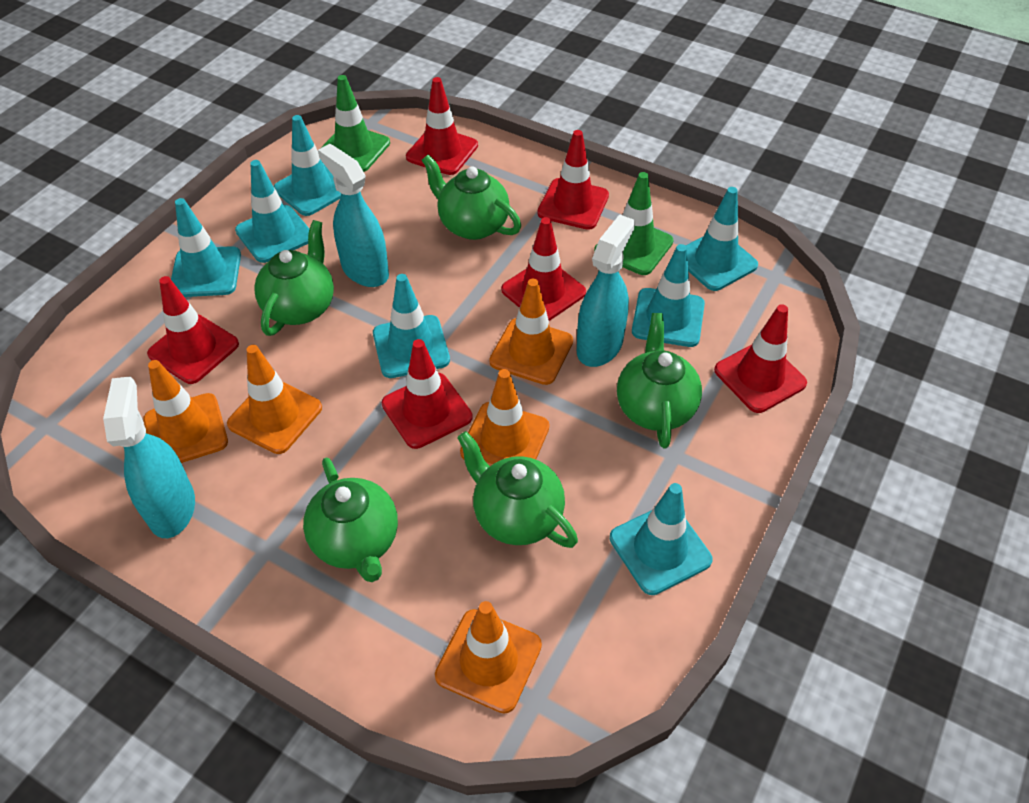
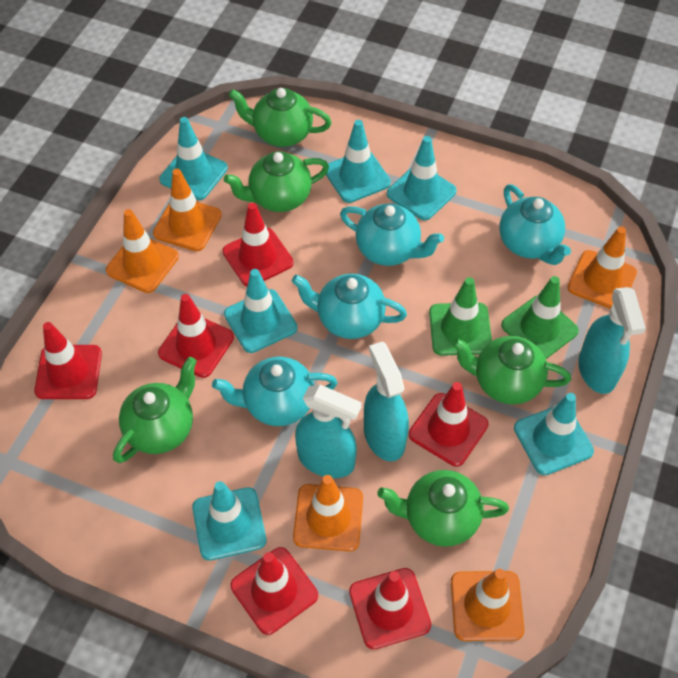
turquoise teapot: 0 -> 4
turquoise traffic cone: 7 -> 6

